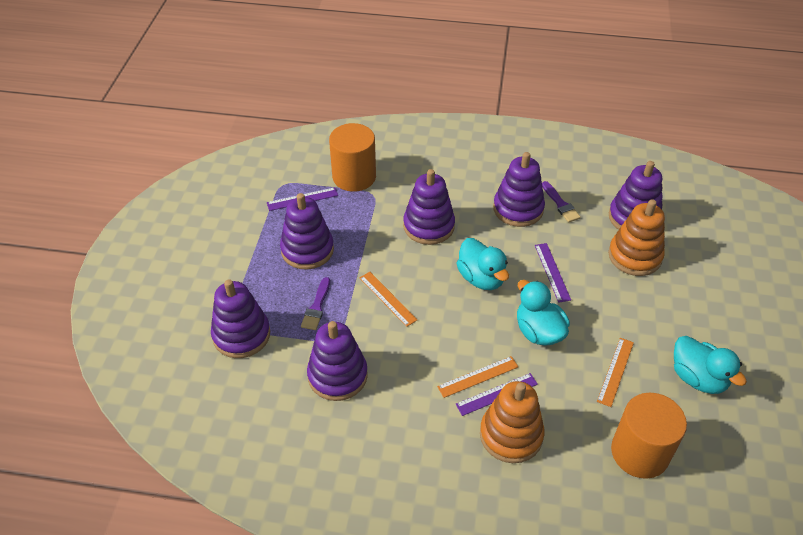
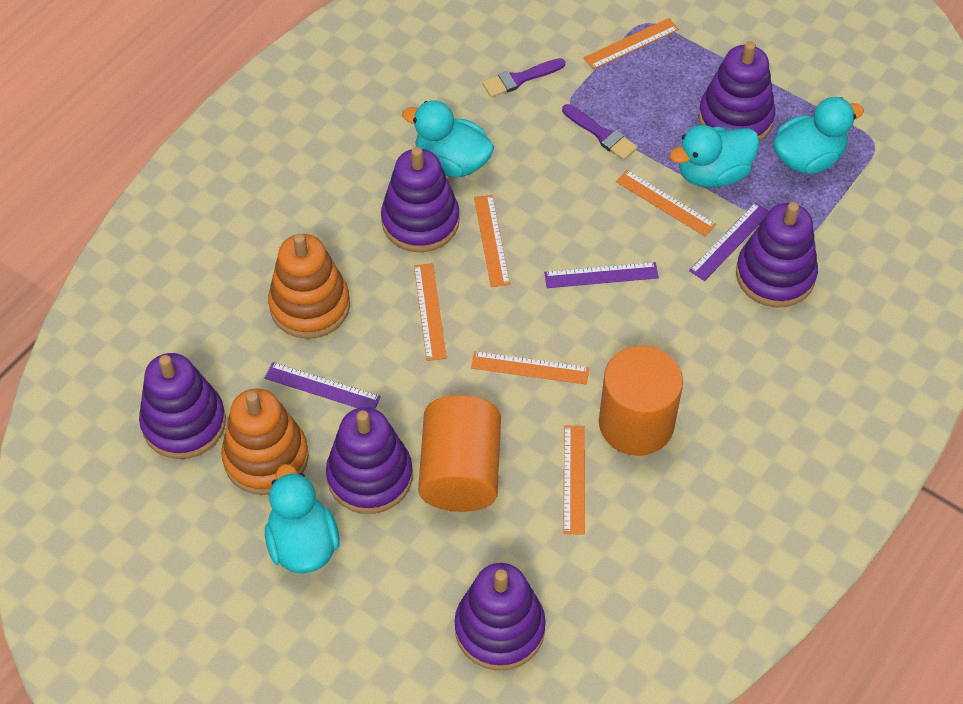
orange ruler: 3 -> 6
turquoise duck: 3 -> 4

